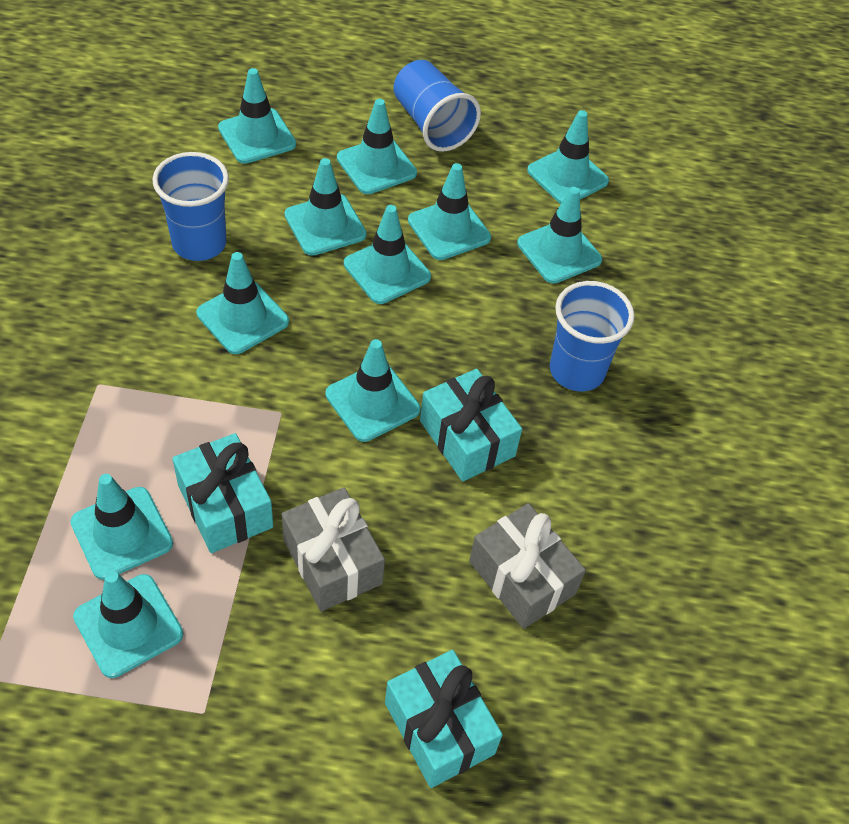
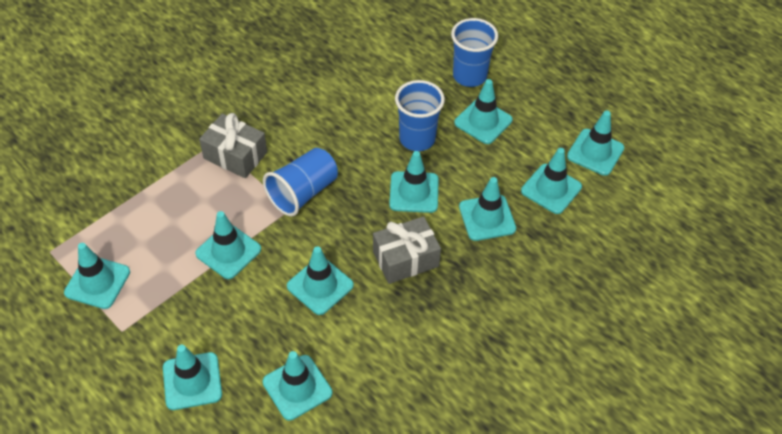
turquoise gift: 3 -> 0
turquoise traffic cone: 11 -> 10

